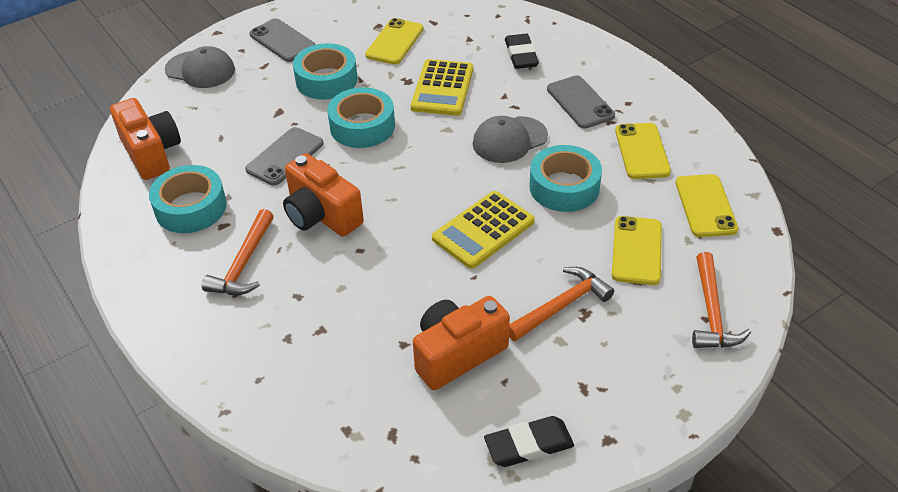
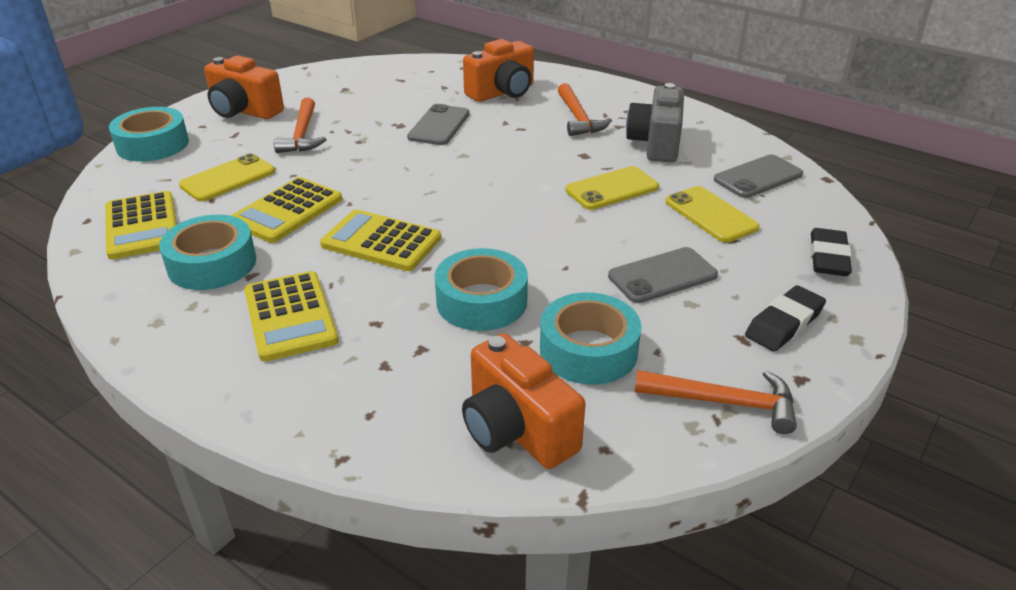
grey camera: 0 -> 1
grey cap: 2 -> 0
yellow calculator: 2 -> 4
yellow phone: 4 -> 3

